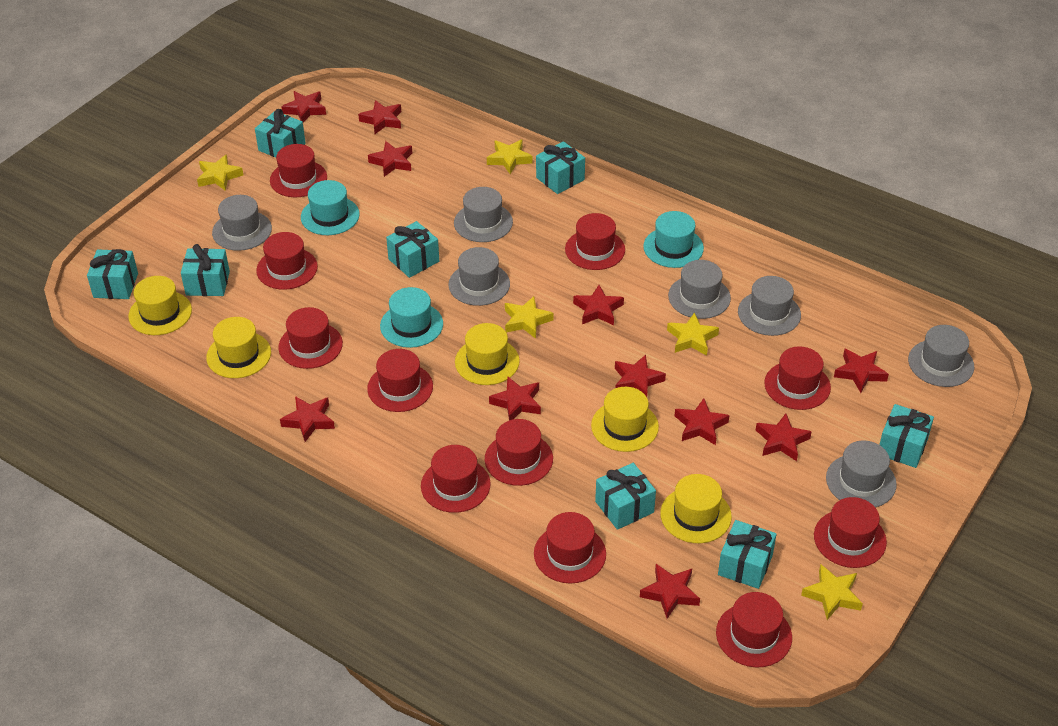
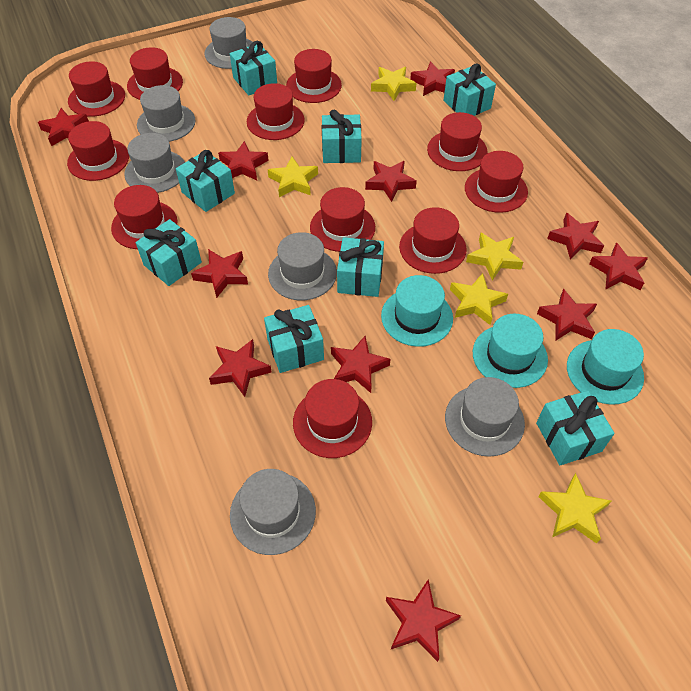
grey hat: 7 -> 6
yellow hat: 5 -> 0

